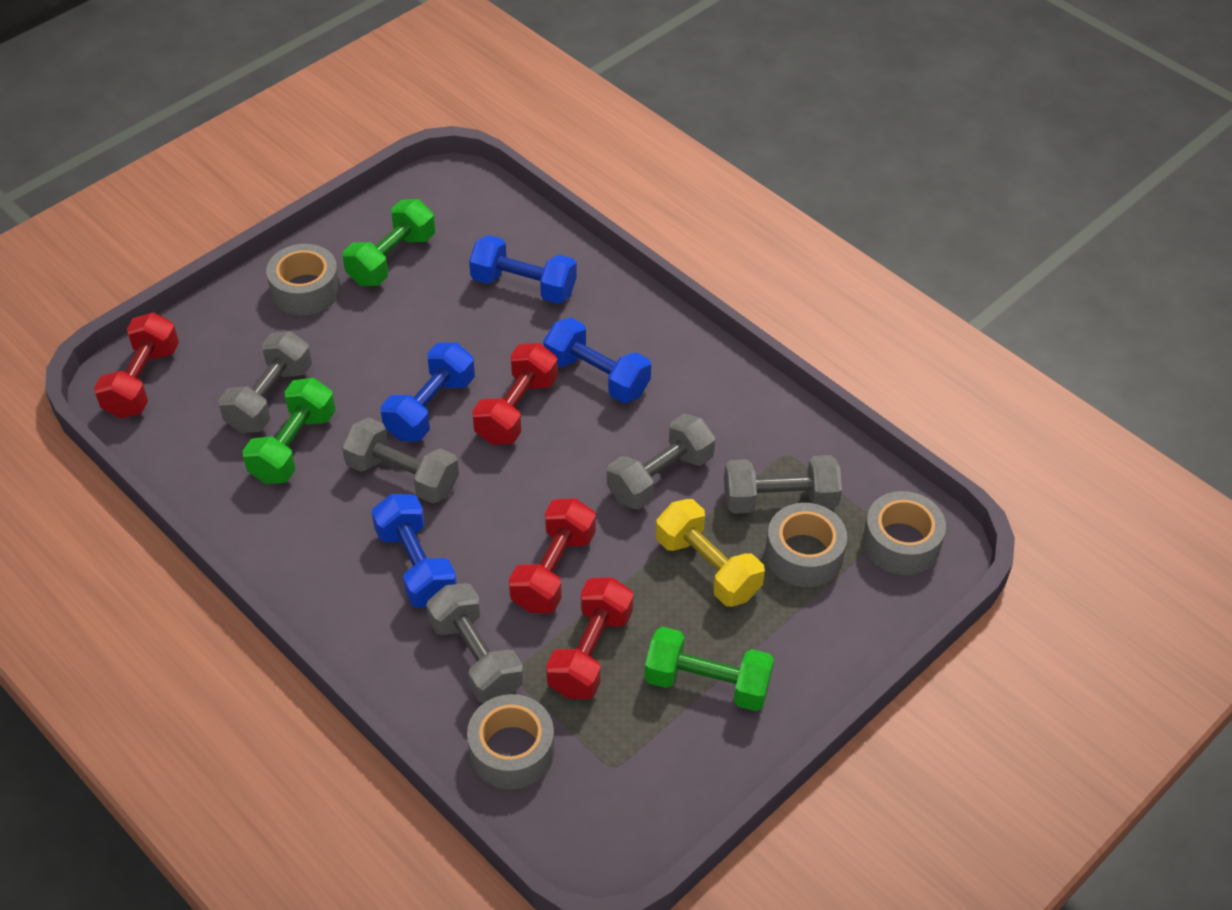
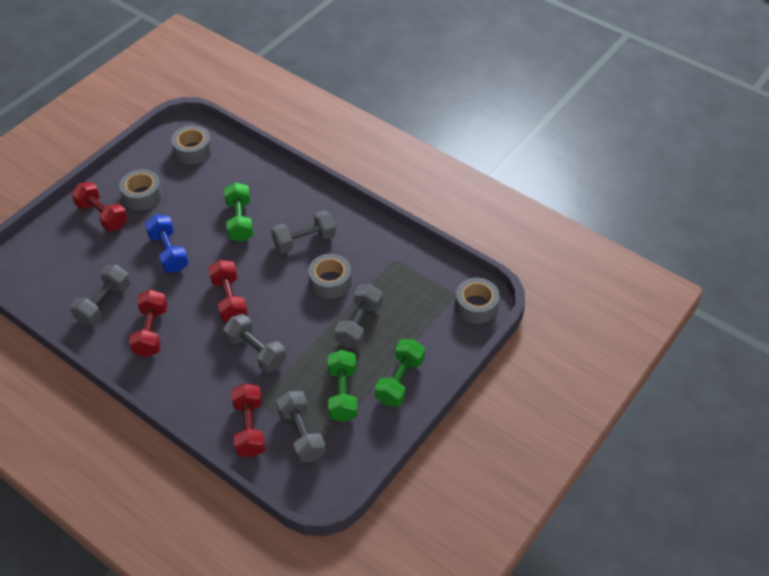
blue dumbbell: 4 -> 1
yellow dumbbell: 1 -> 0

